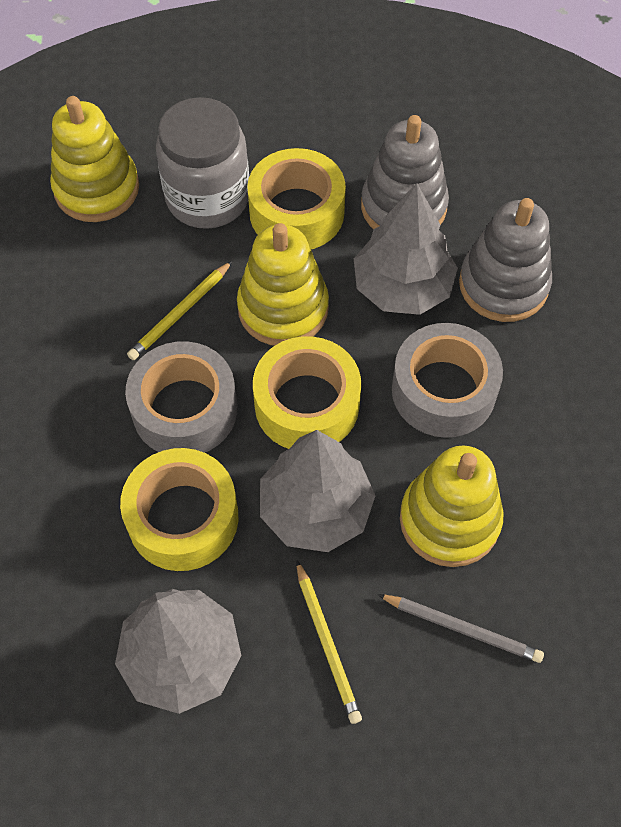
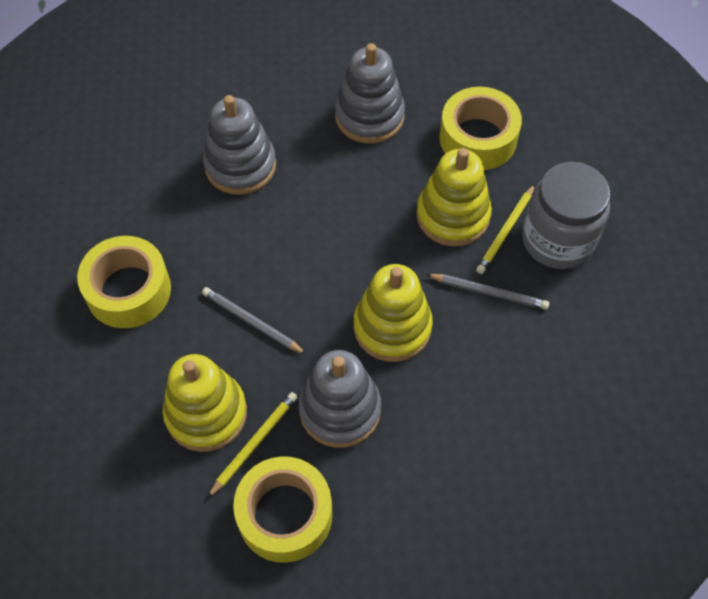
grey pencil: 1 -> 2
grey stacking toy: 2 -> 3
grey tape: 2 -> 0
grey tree: 3 -> 0

